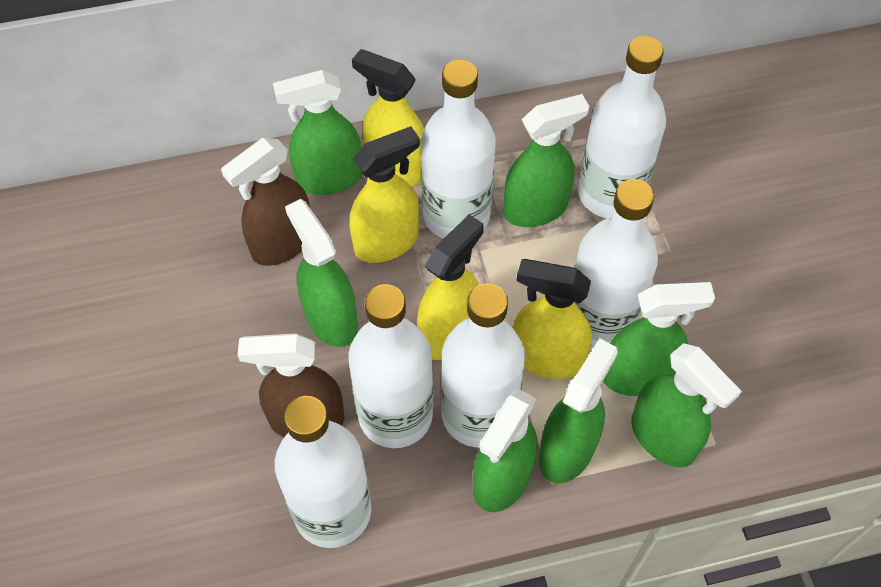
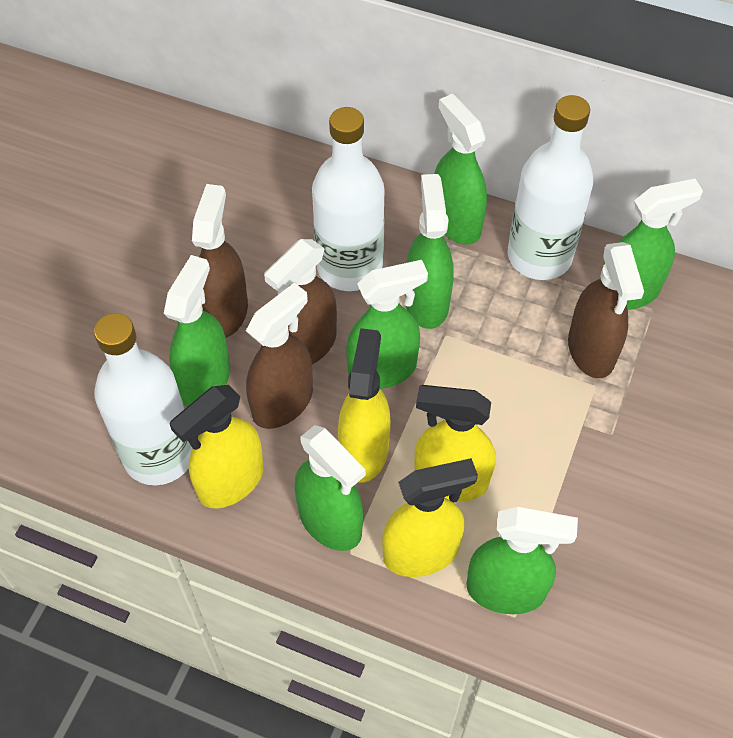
brown spray bottle: 2 -> 4
white bottle: 6 -> 3

